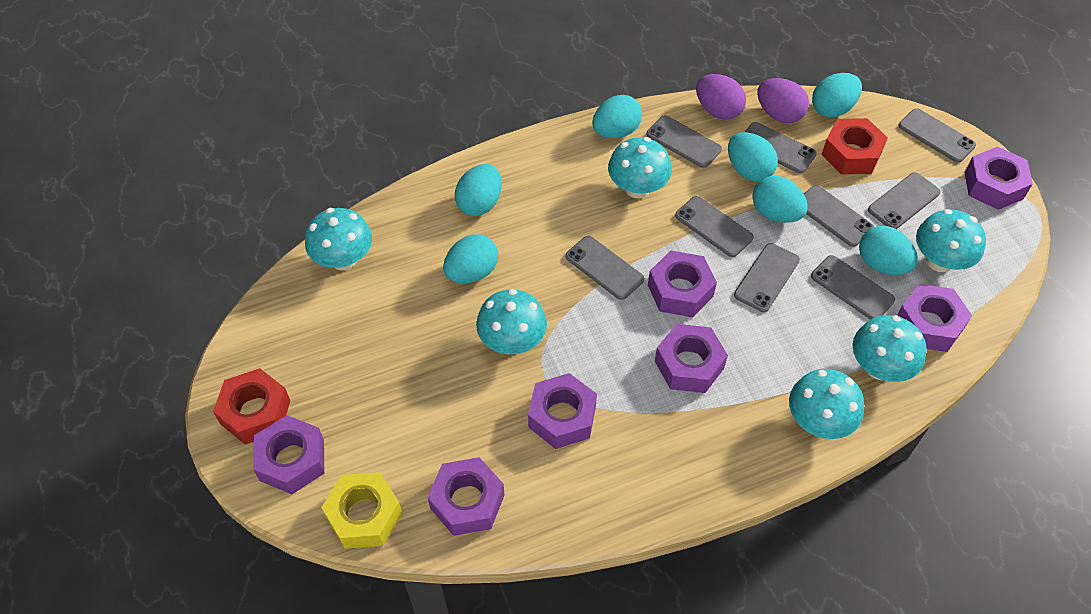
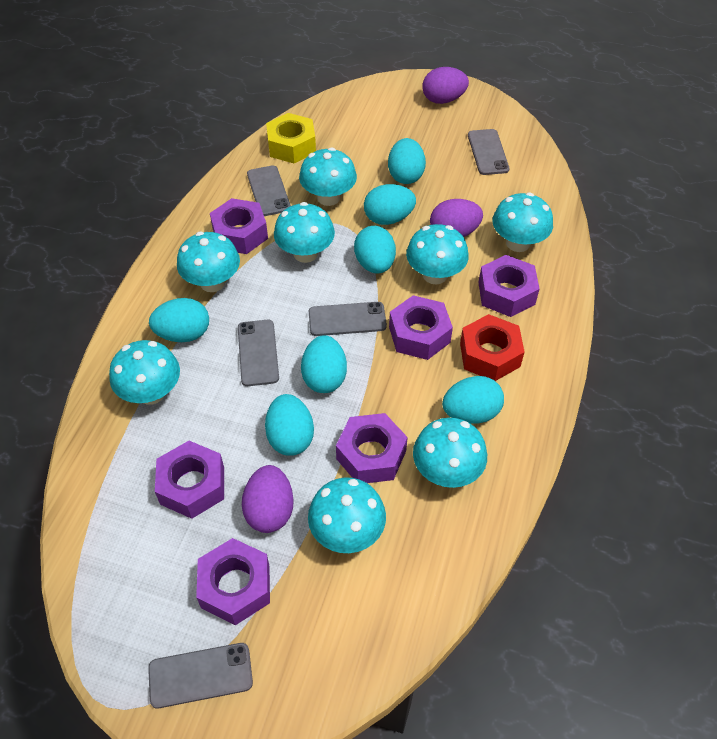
grey phone: 9 -> 5
purple egg: 2 -> 3
purple nut: 7 -> 6
red nut: 2 -> 1
turquoise mushroom: 6 -> 8

